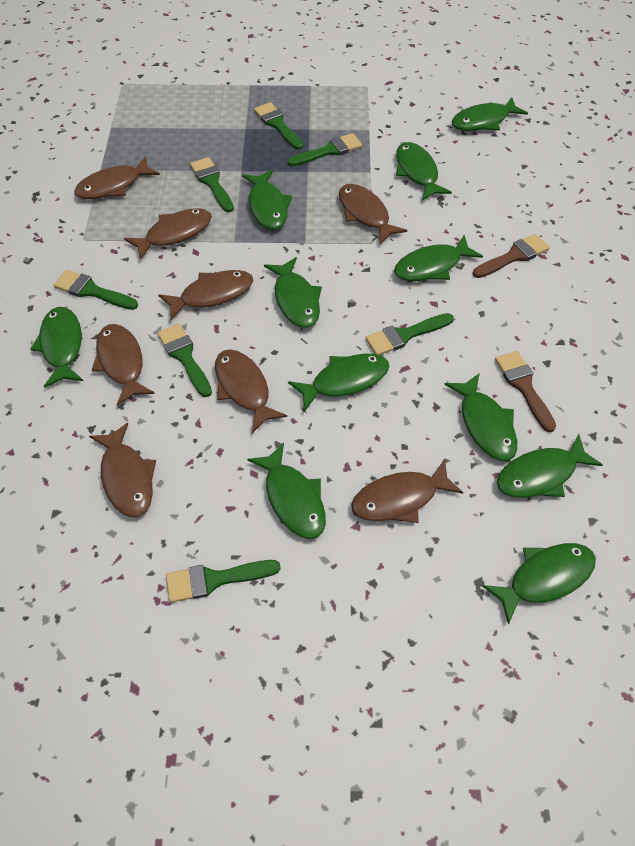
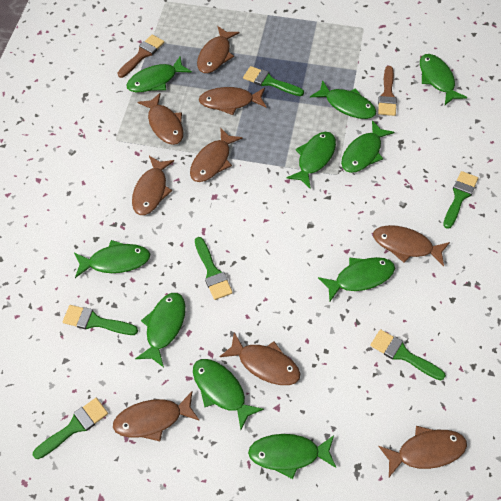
brown fish: 8 -> 9
green brush: 7 -> 6
green fish: 11 -> 10

